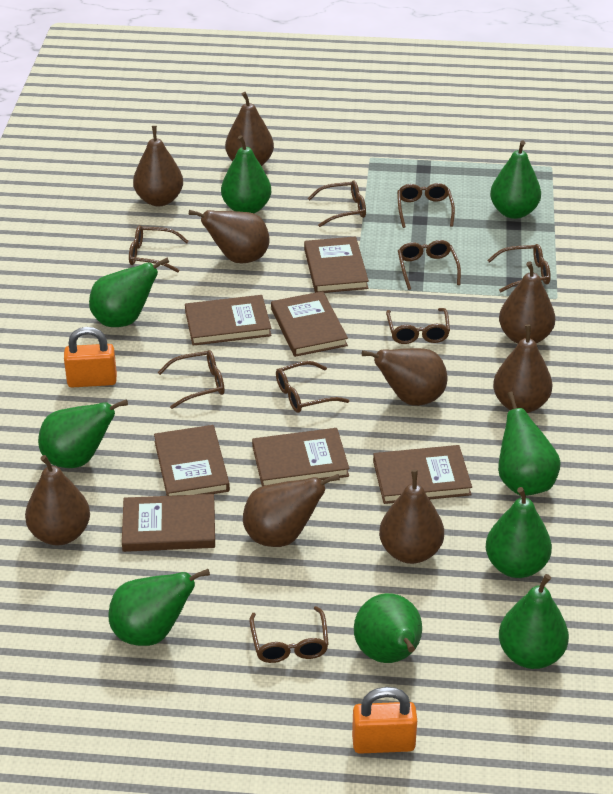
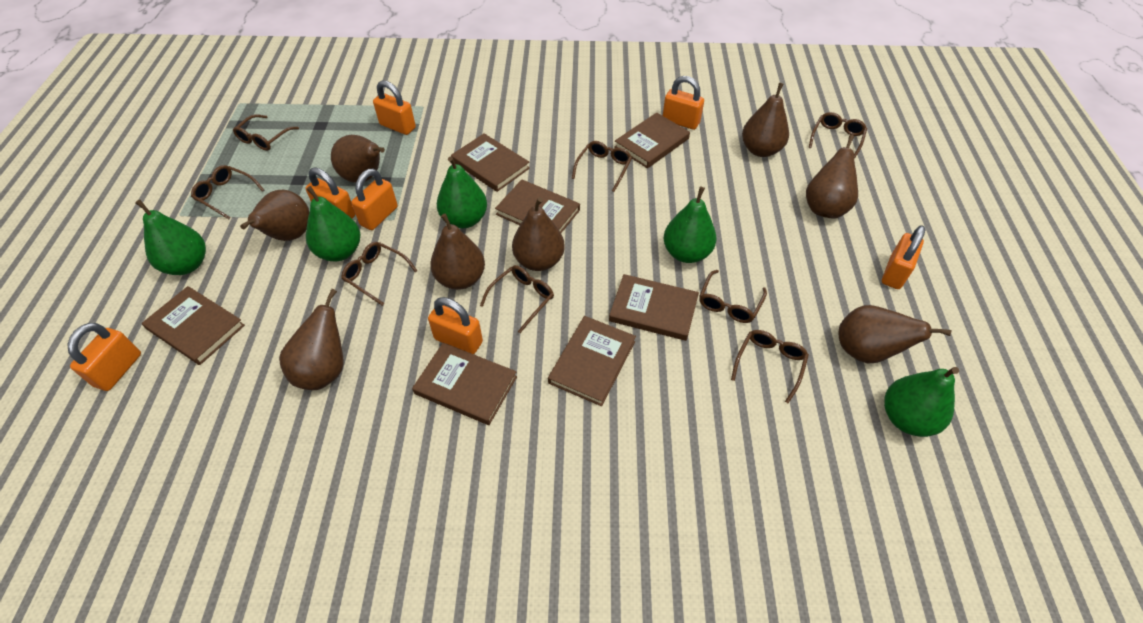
brown glasses: 9 -> 8
brown pear: 9 -> 8
green pear: 9 -> 5
orange padlock: 2 -> 7

